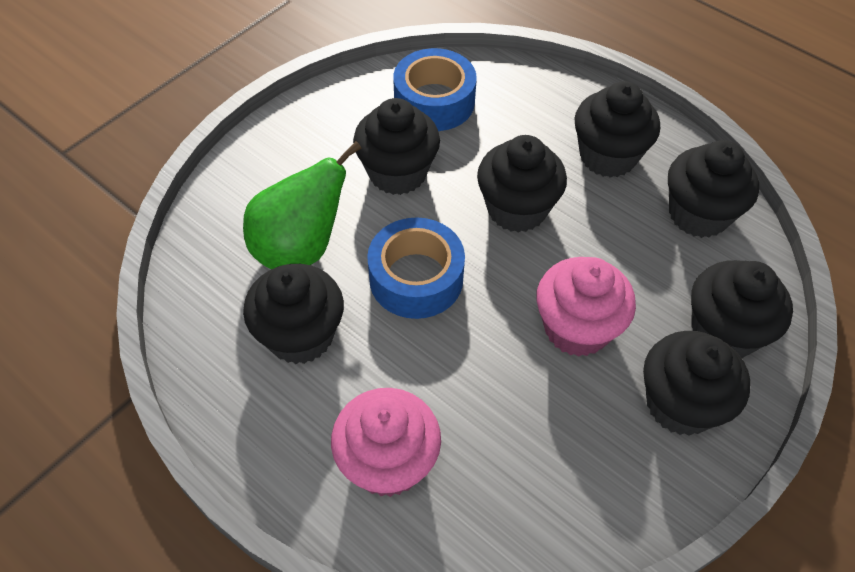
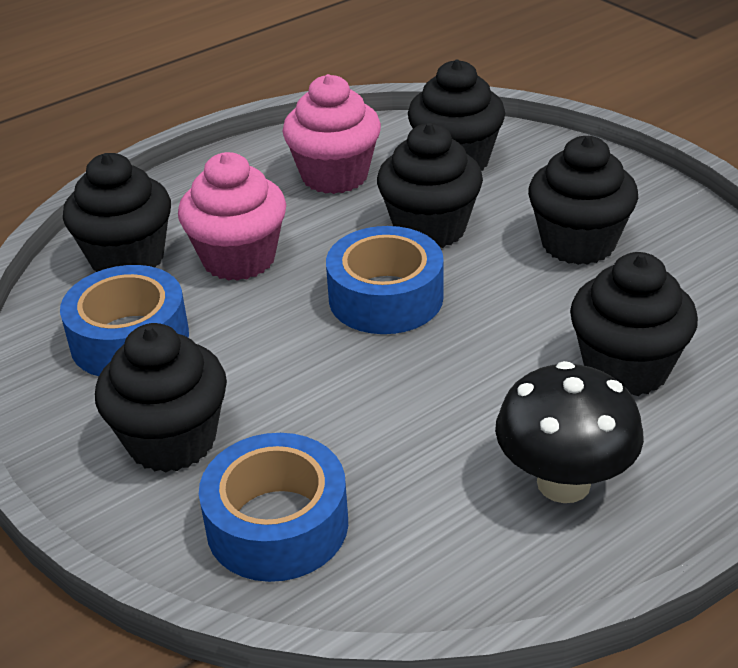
black cupcake: 7 -> 6
black mushroom: 0 -> 1
blue tape: 2 -> 3
green pear: 1 -> 0

